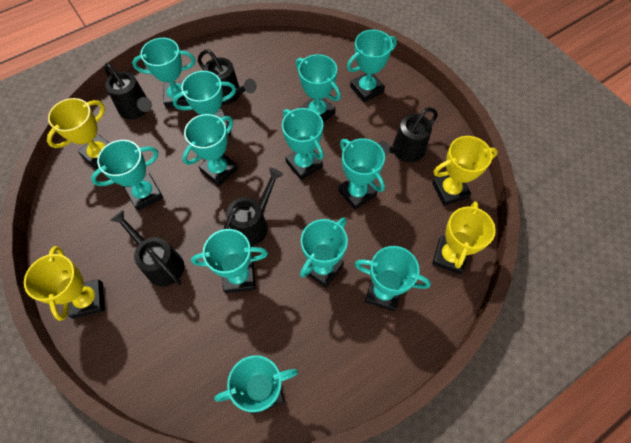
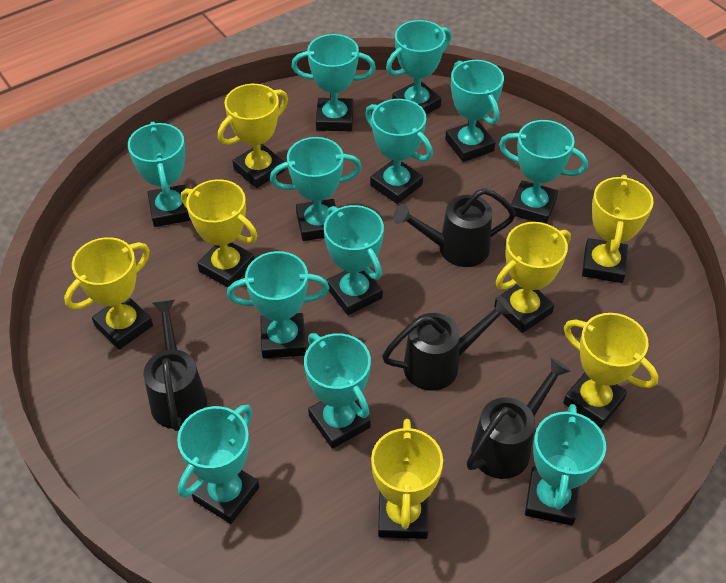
black watering can: 5 -> 4
yellow trophy: 4 -> 7

